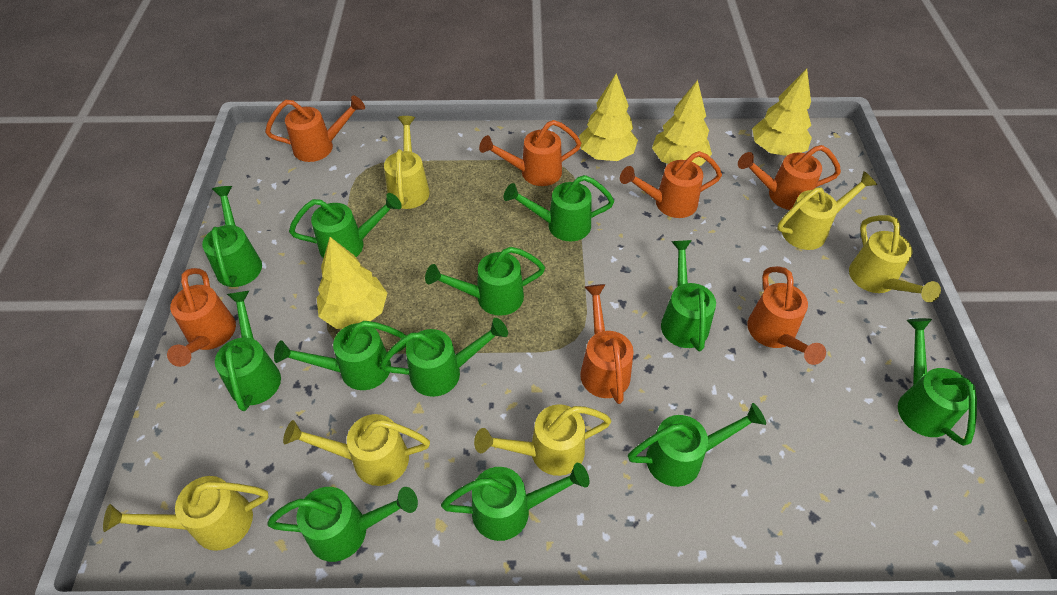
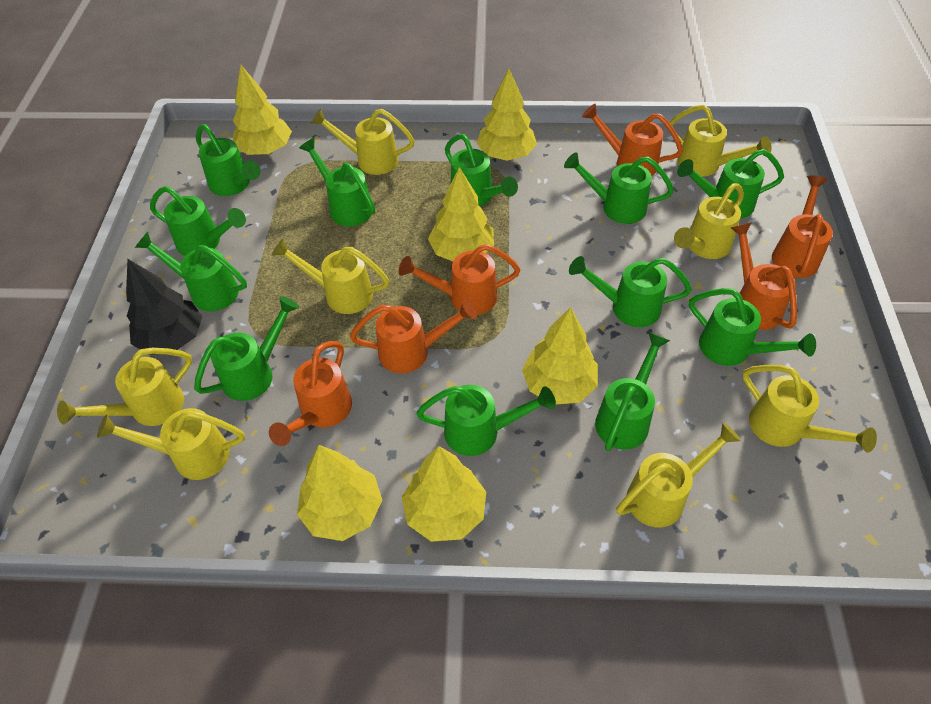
black tree: 0 -> 1
orange watering can: 7 -> 6
yellow tree: 4 -> 6
yellow watering can: 6 -> 8

